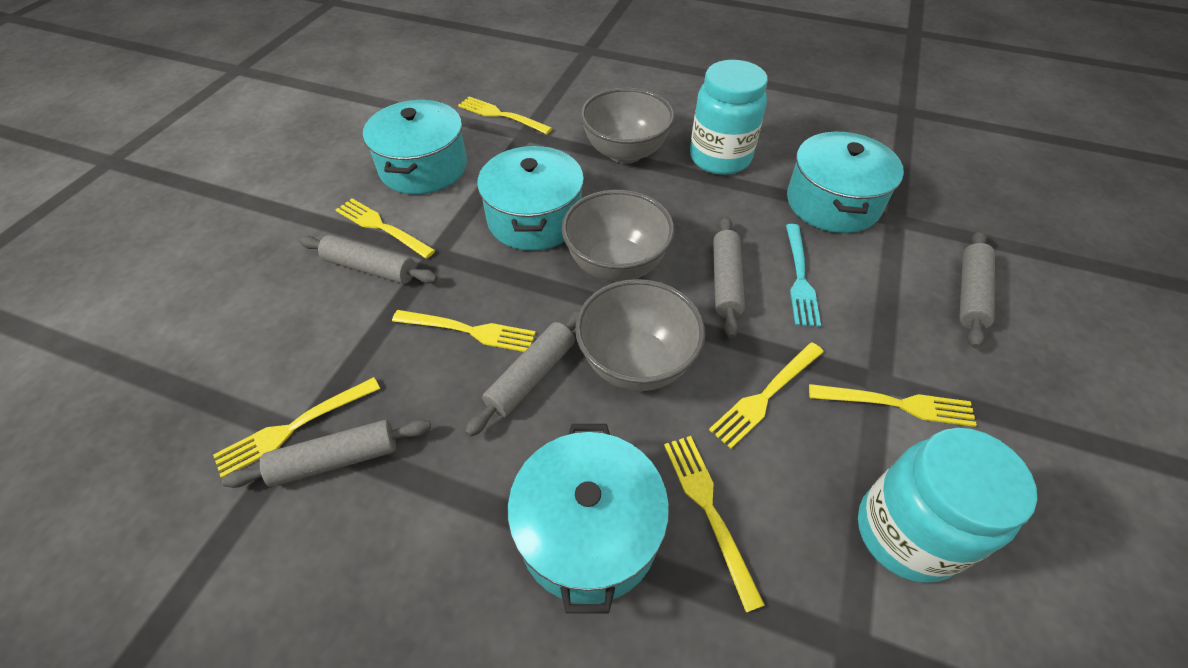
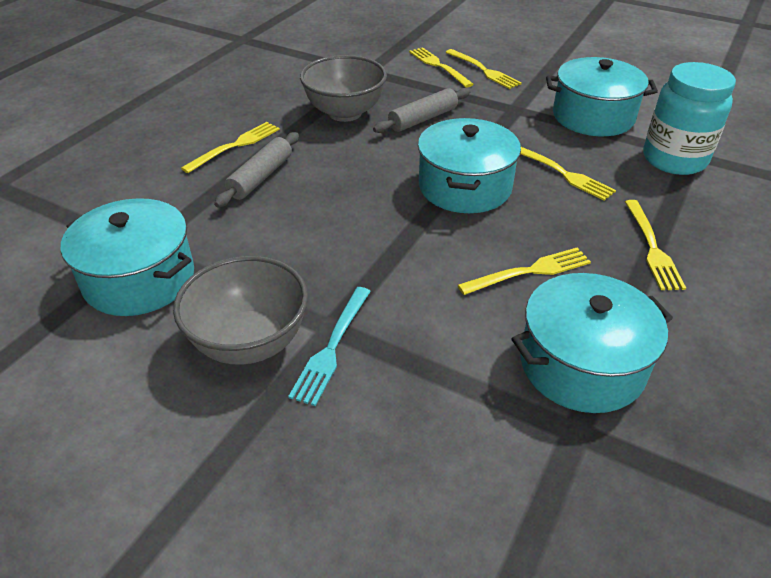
grey bowl: 3 -> 2
grey rolling pin: 5 -> 2
turquoise jar: 2 -> 1
yellow fork: 7 -> 6

